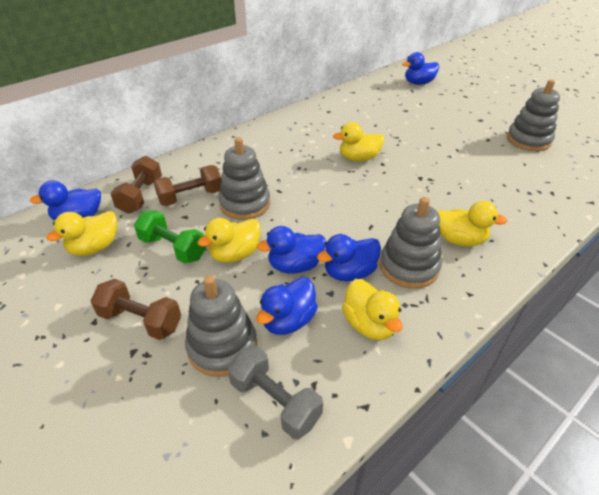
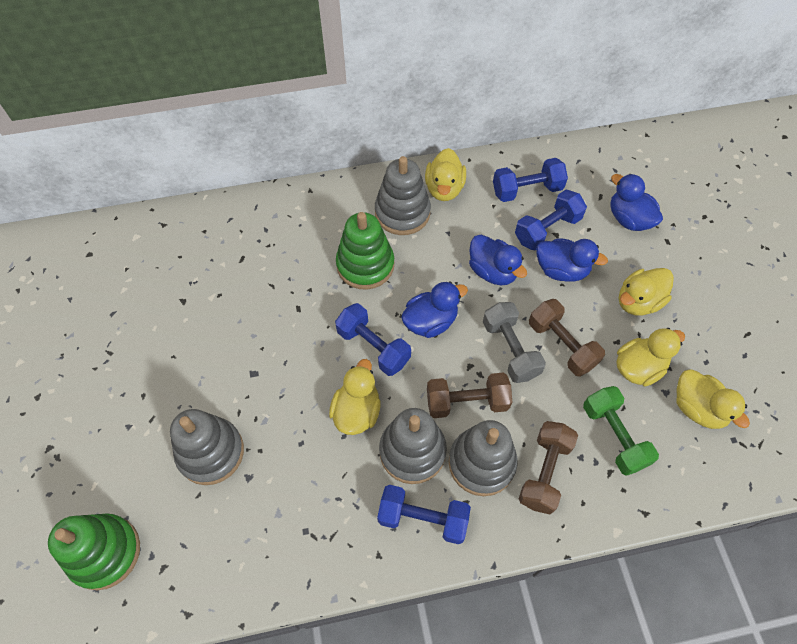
blue duck: 5 -> 4
blue dumbbell: 0 -> 4
green stacking toy: 0 -> 2

